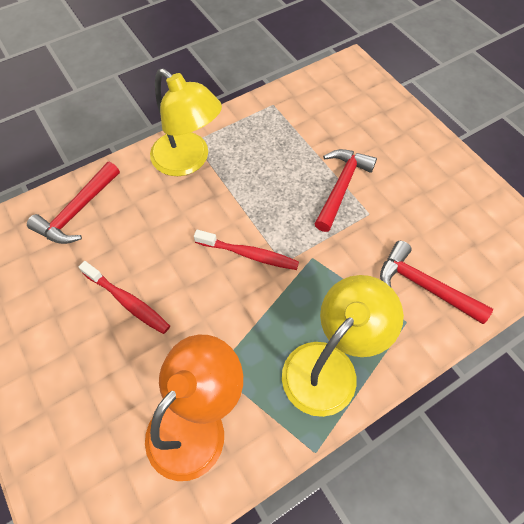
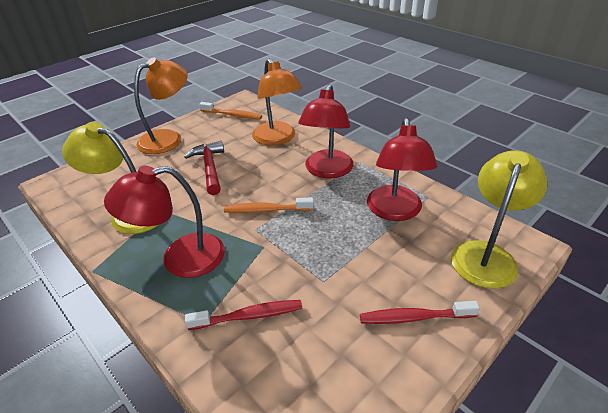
orange lamp: 1 -> 2
orange toothbrush: 0 -> 2
red hammer: 3 -> 1
red lamp: 0 -> 3

